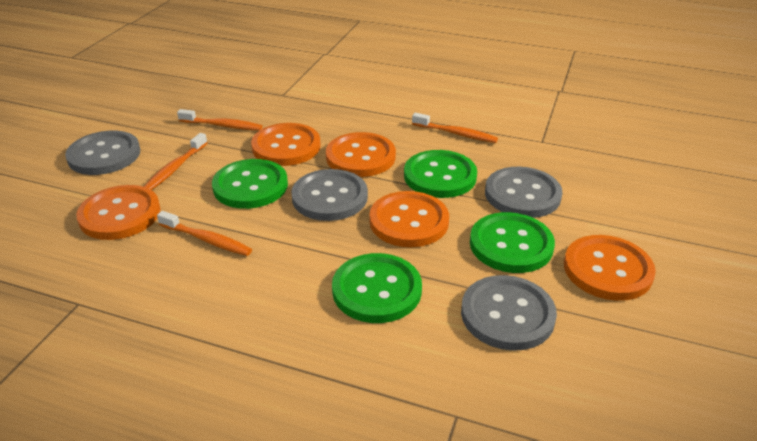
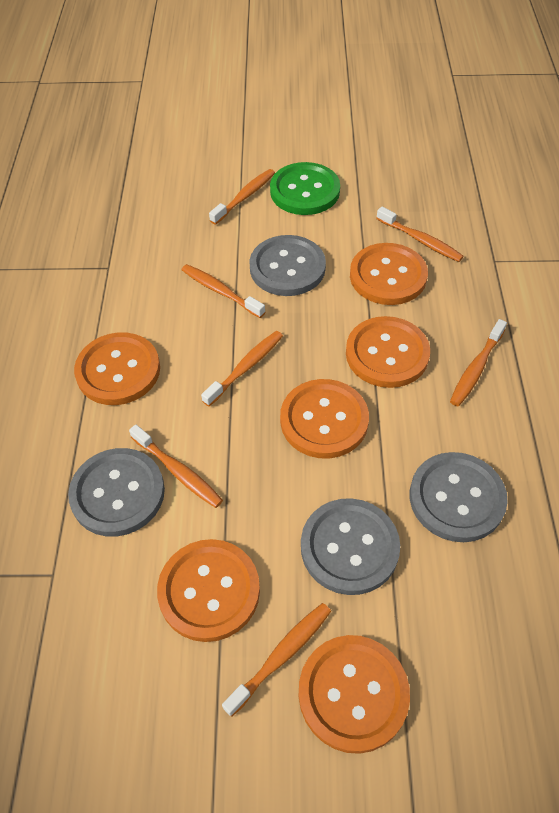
green button: 4 -> 1
orange button: 5 -> 6
orange toothbrush: 4 -> 7

